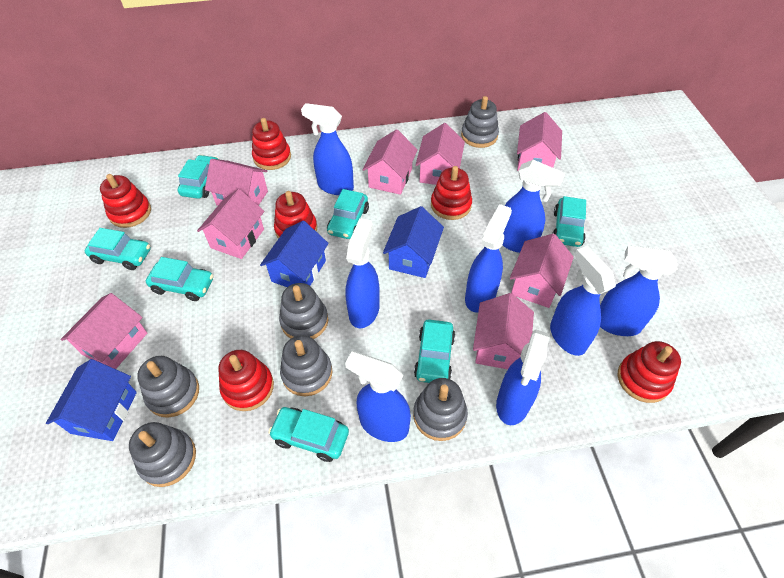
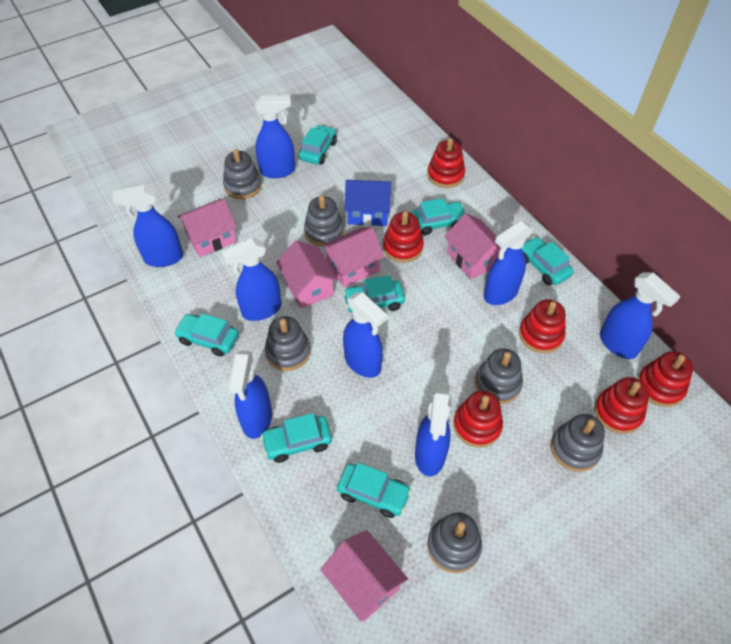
blue house: 3 -> 1
pink house: 8 -> 5

